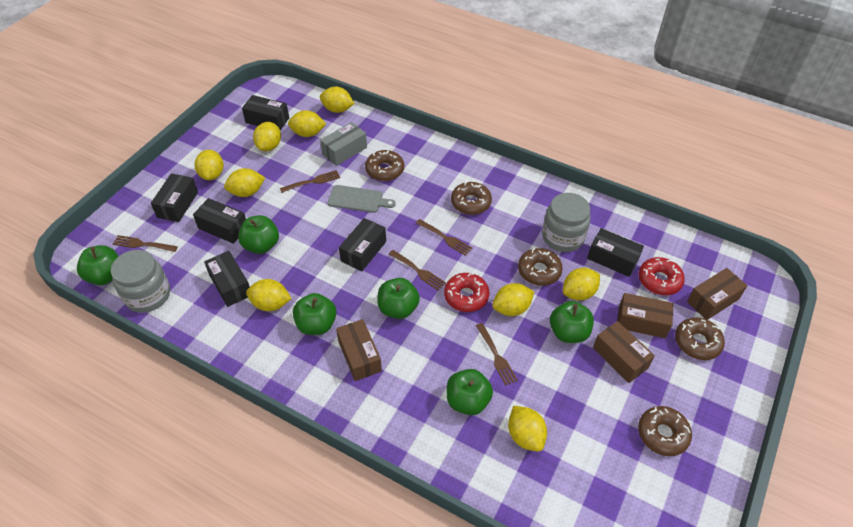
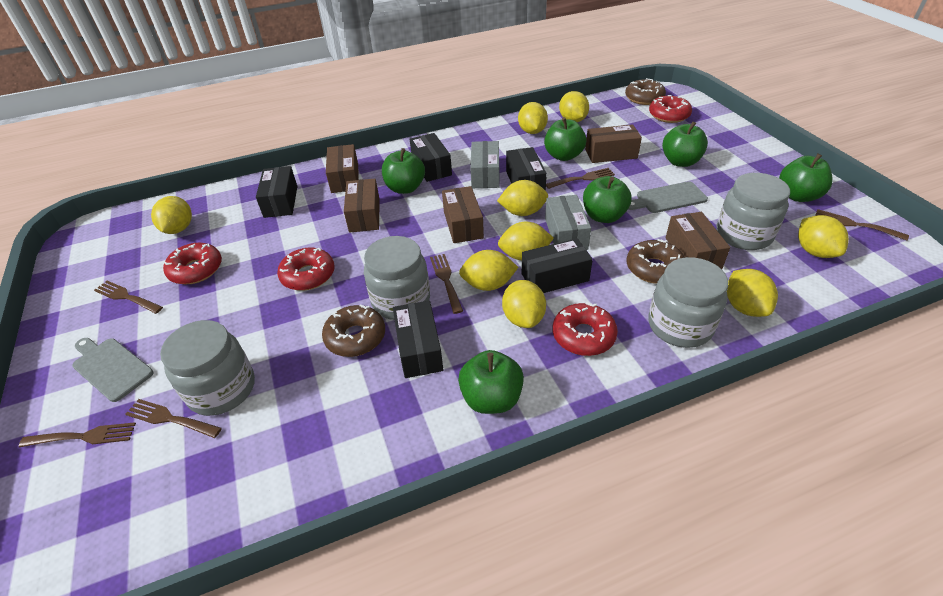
black box: 6 -> 5
brown box: 4 -> 5
brown donut: 5 -> 3
brown fork: 5 -> 6
grey box: 1 -> 2
grey cutting board: 1 -> 2
grey jar: 2 -> 4
red donut: 2 -> 4

